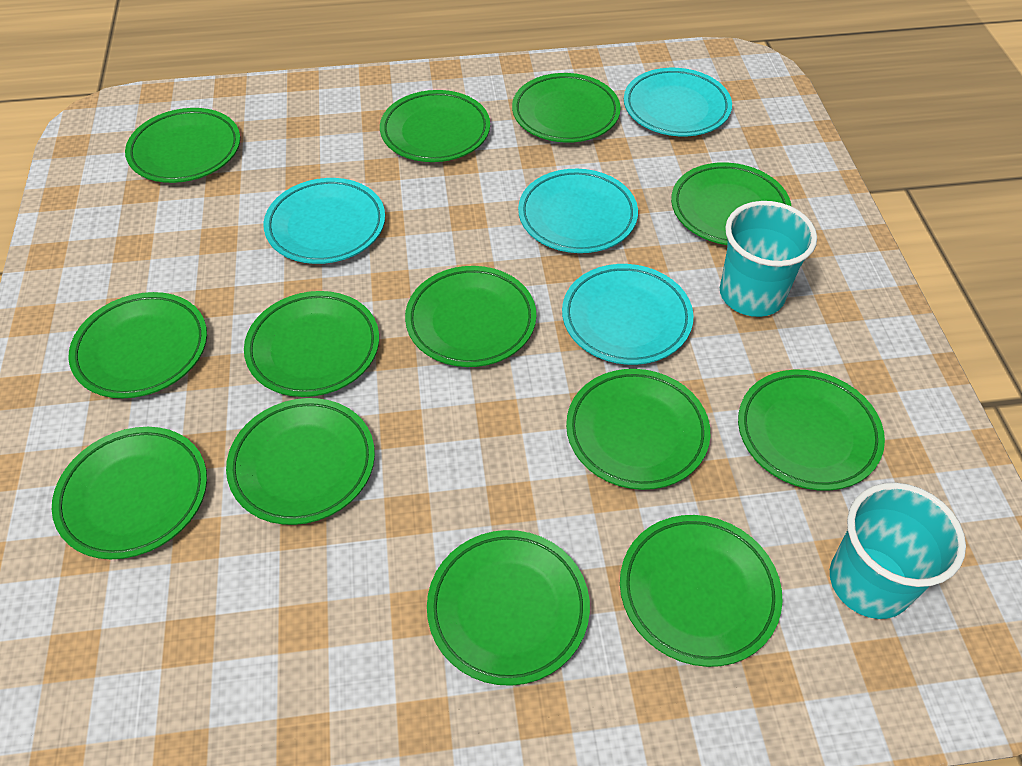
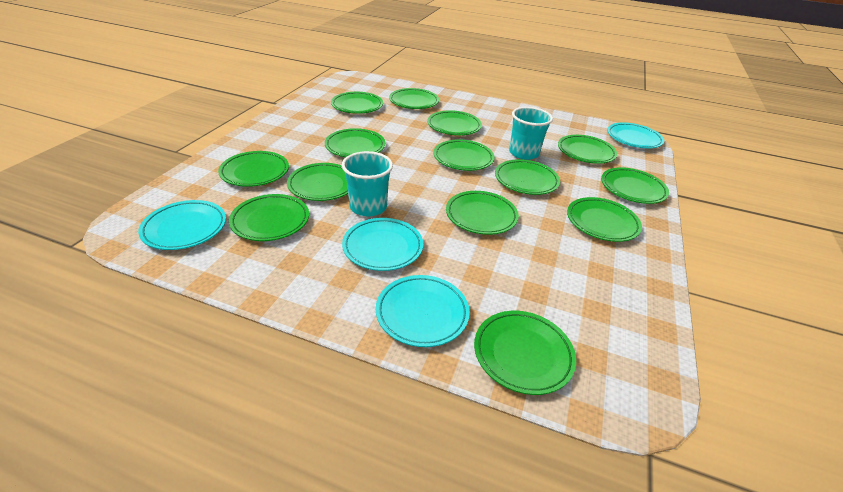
green plate: 13 -> 14

